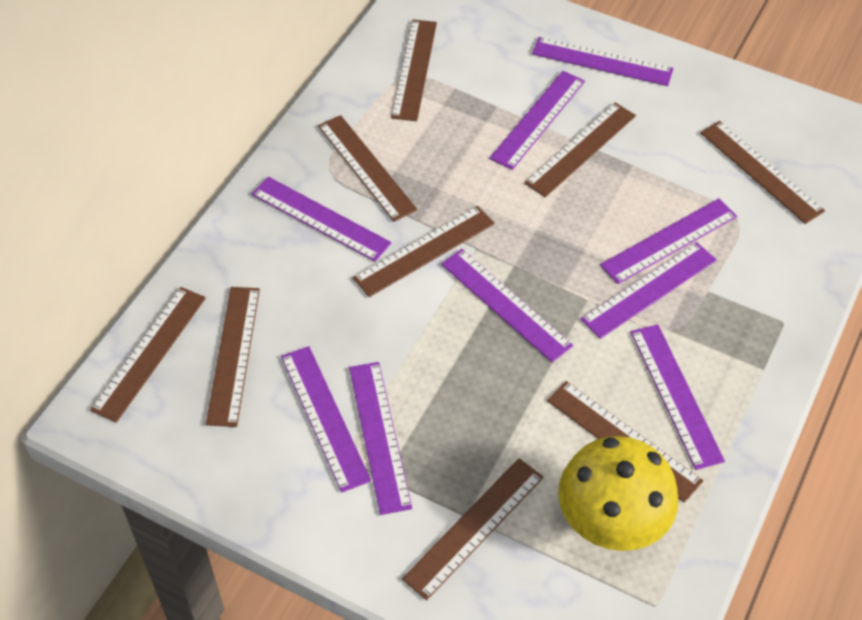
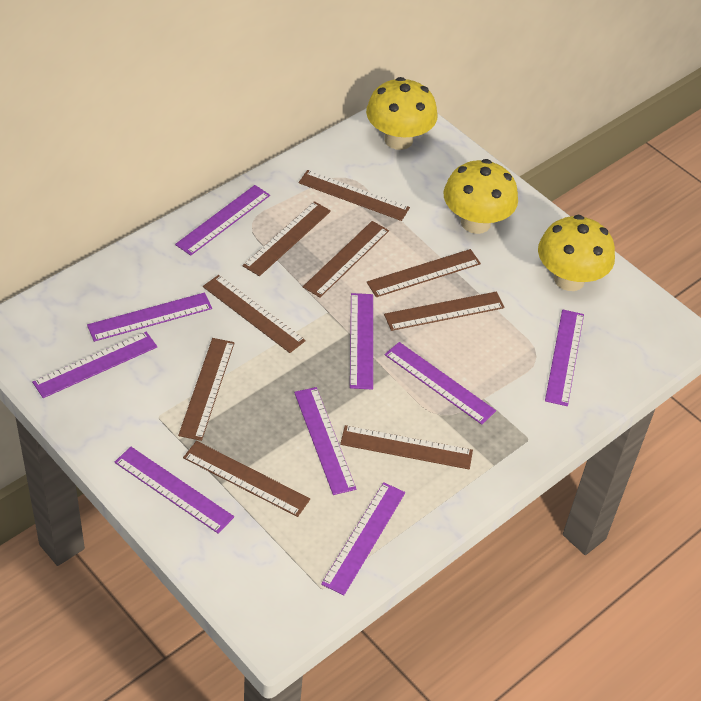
yellow mushroom: 1 -> 3

